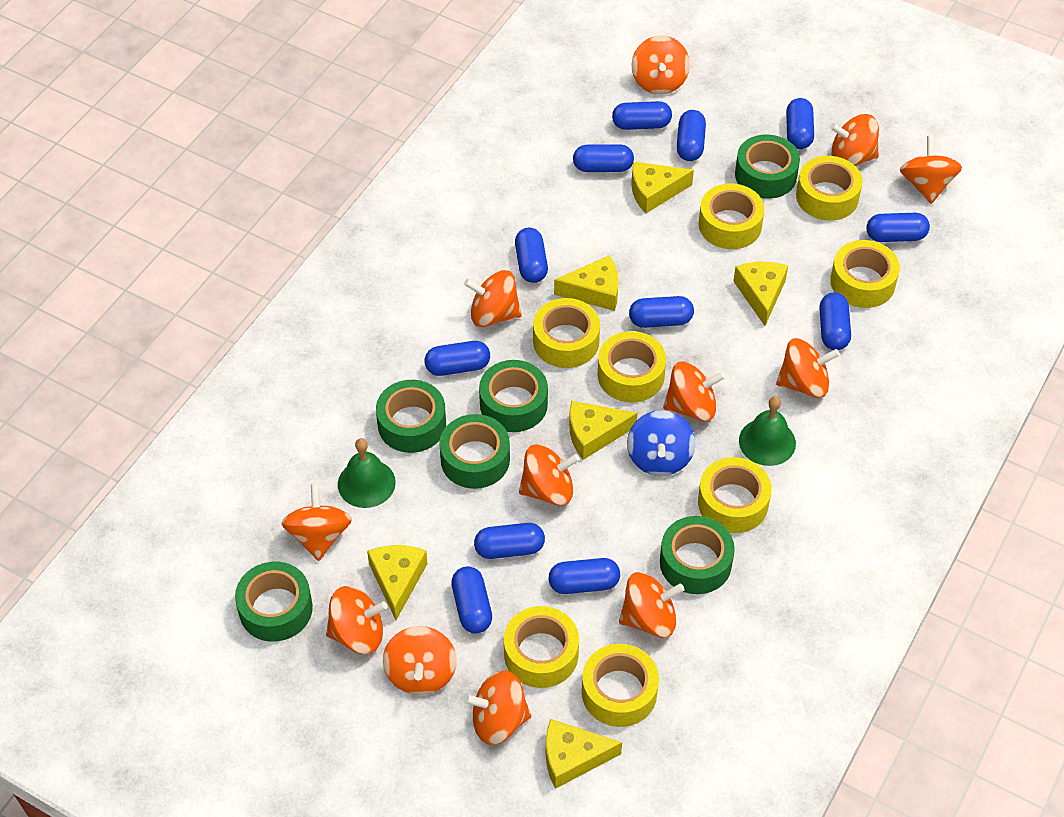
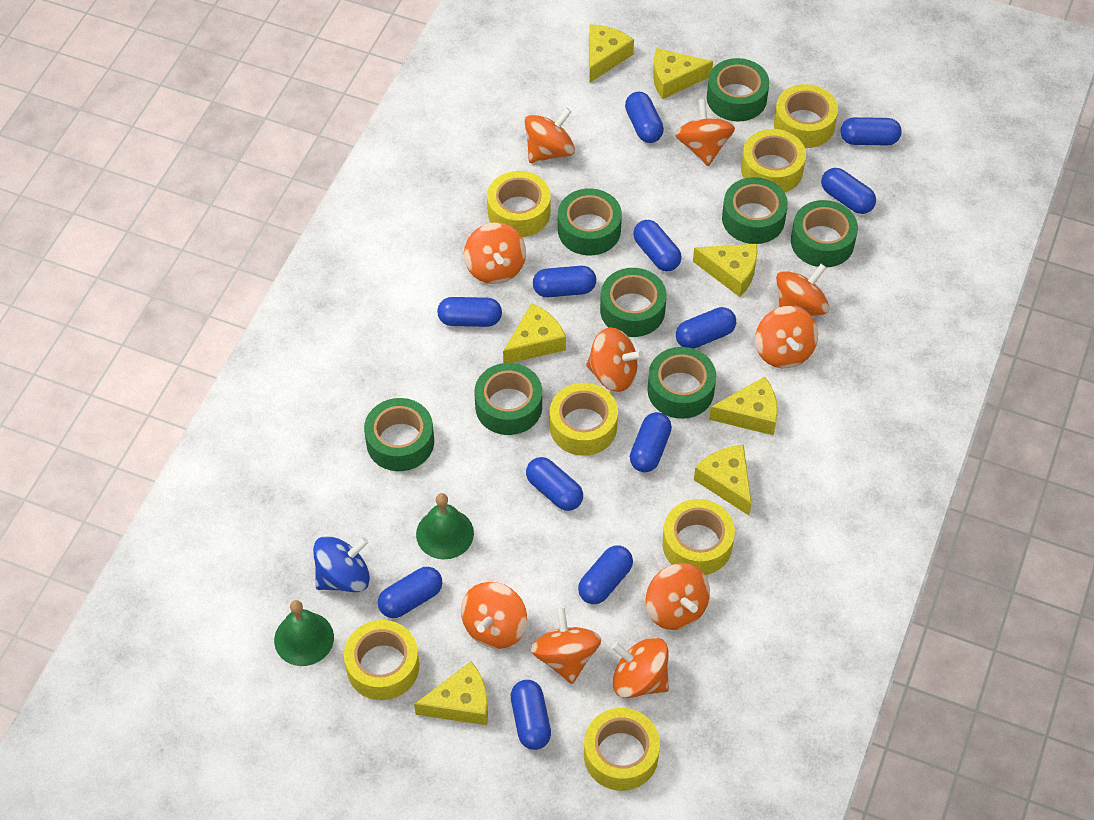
green tape: 6 -> 8
orange spinning top: 12 -> 10
yellow cheese: 6 -> 7
yellow tape: 8 -> 7

